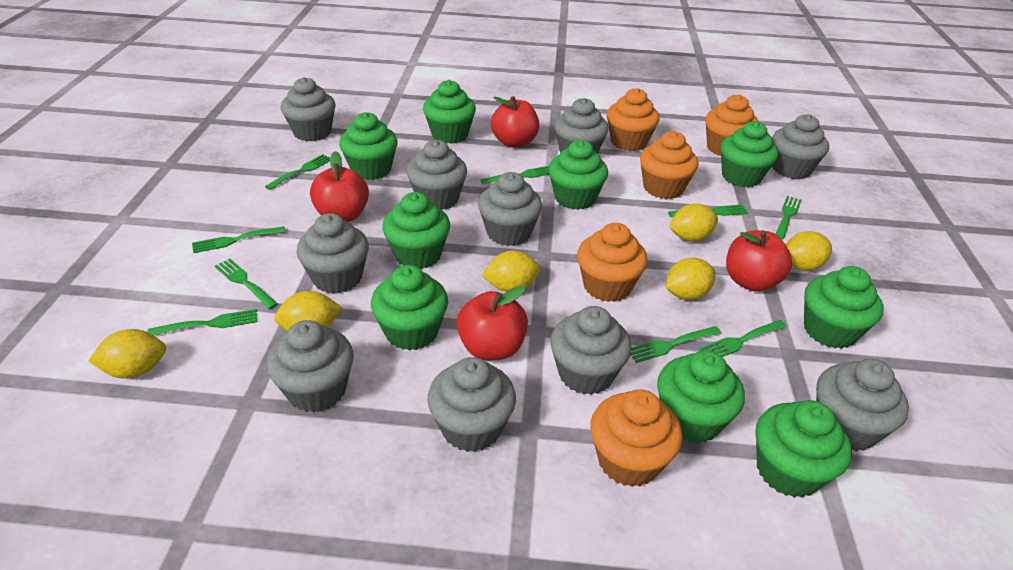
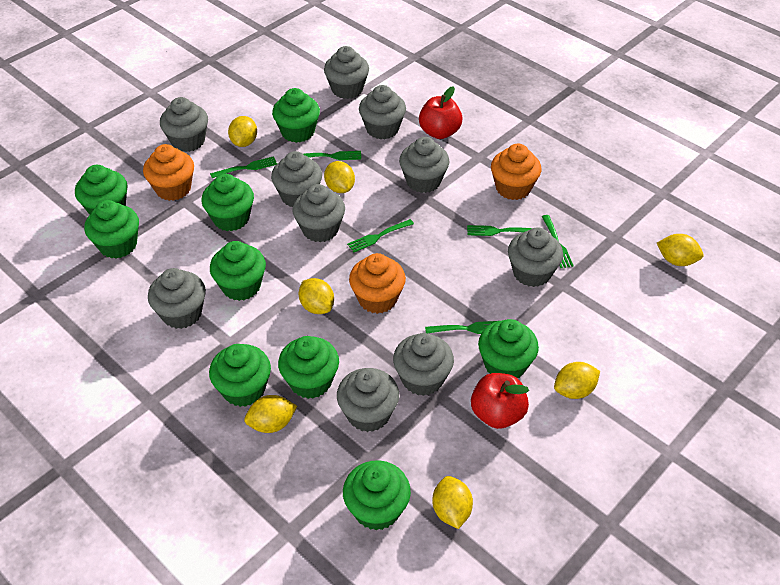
green fork: 9 -> 6
orange cupcake: 5 -> 3
red apple: 4 -> 2
yellow lemon: 6 -> 7

